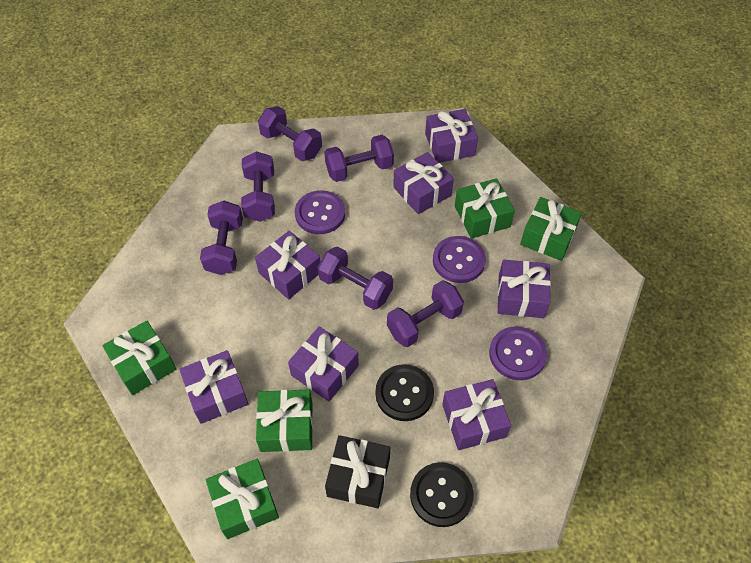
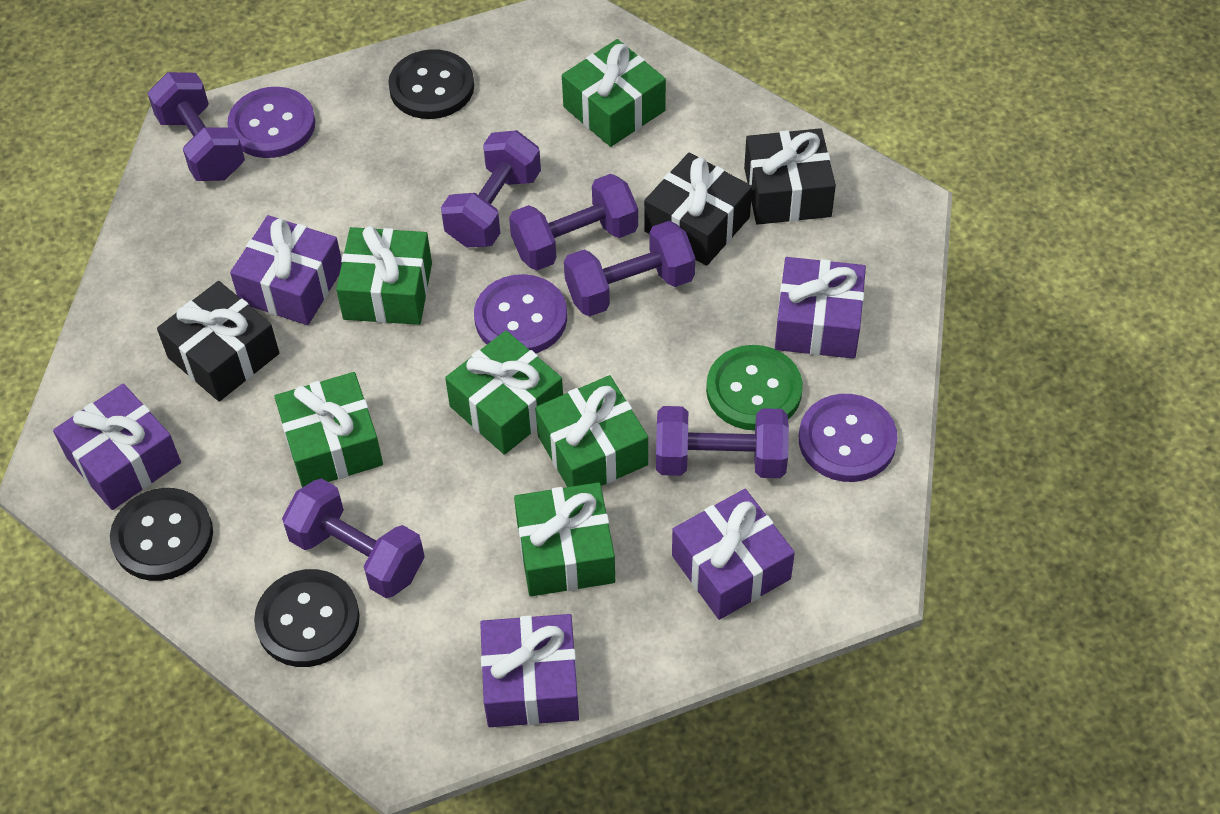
black button: 2 -> 3
black gift: 1 -> 3
green button: 0 -> 1
green gift: 5 -> 6
purple gift: 7 -> 5

